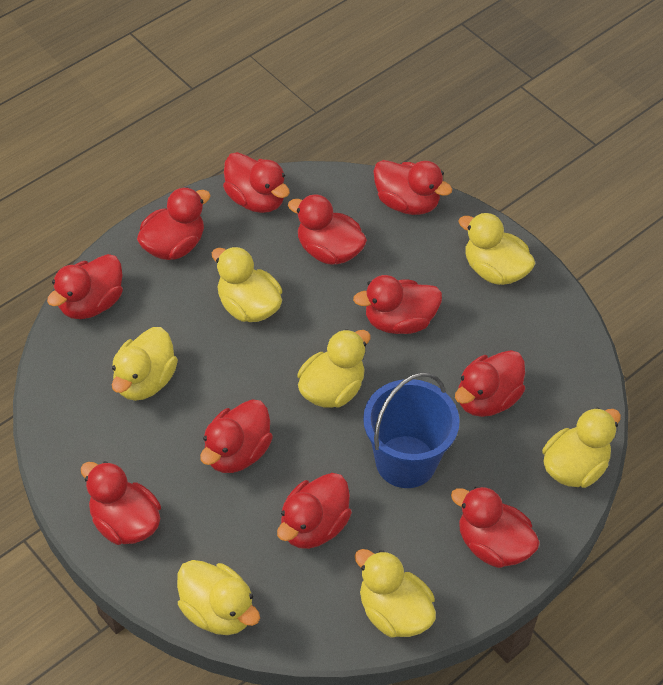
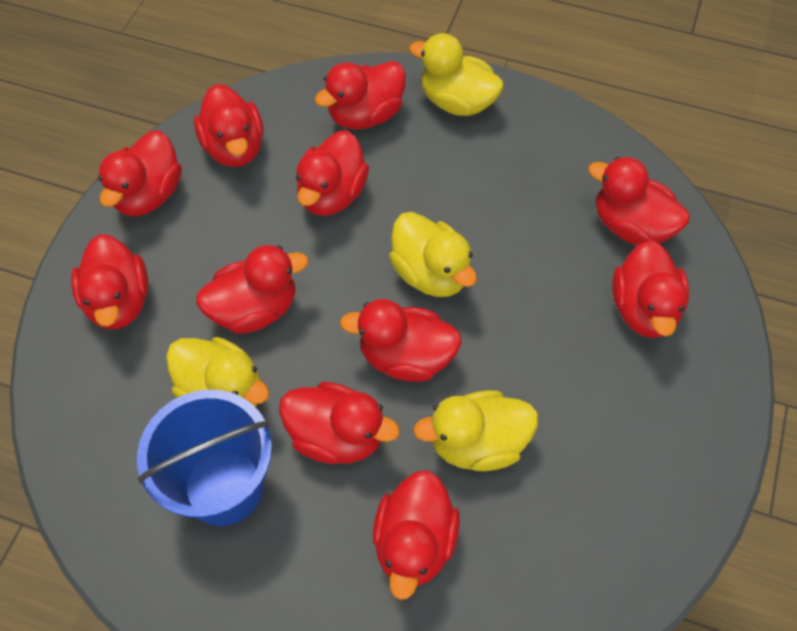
yellow duck: 7 -> 4

